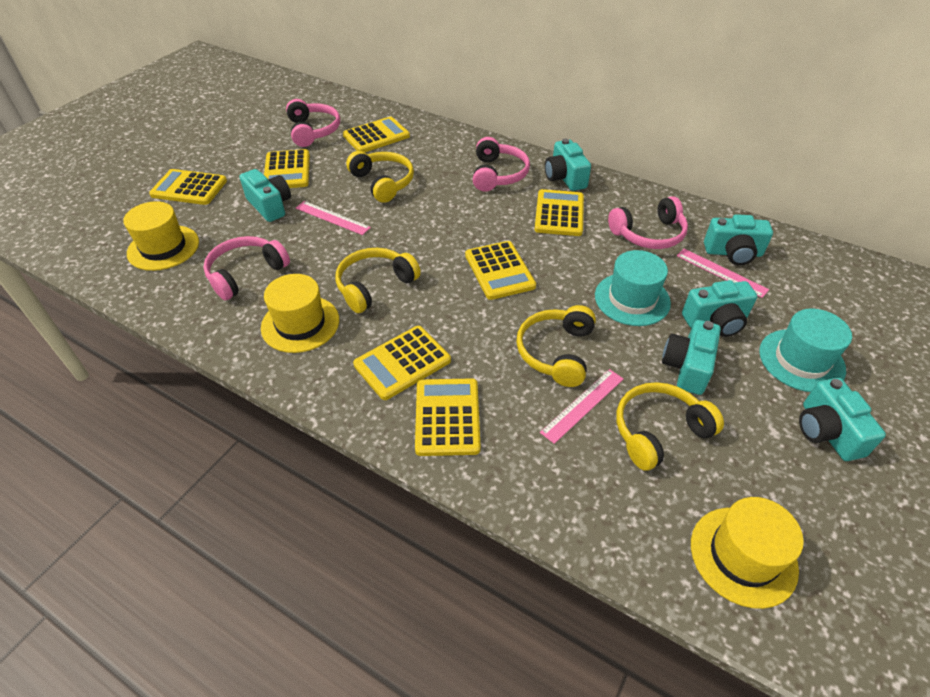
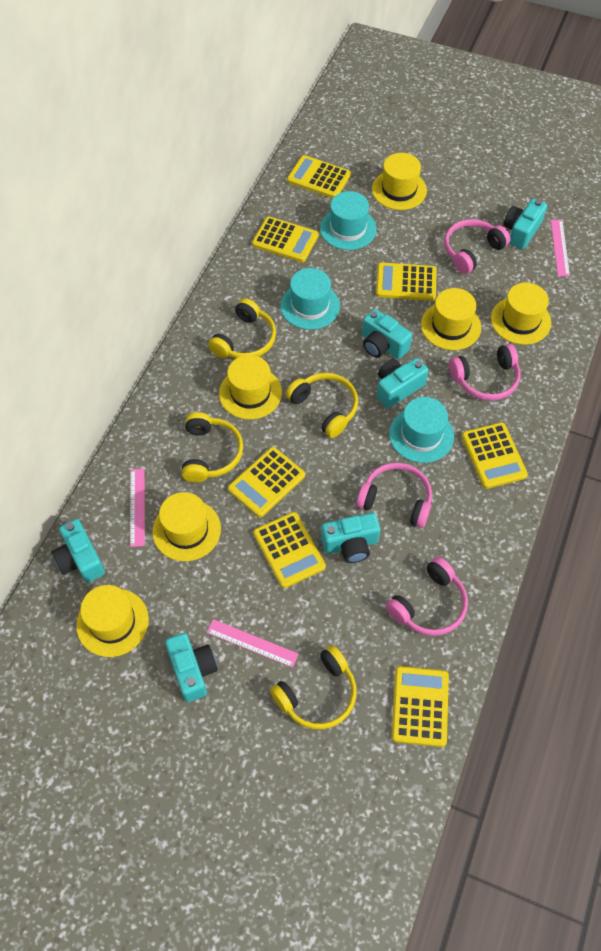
turquoise hat: 2 -> 3
yellow hat: 3 -> 6

